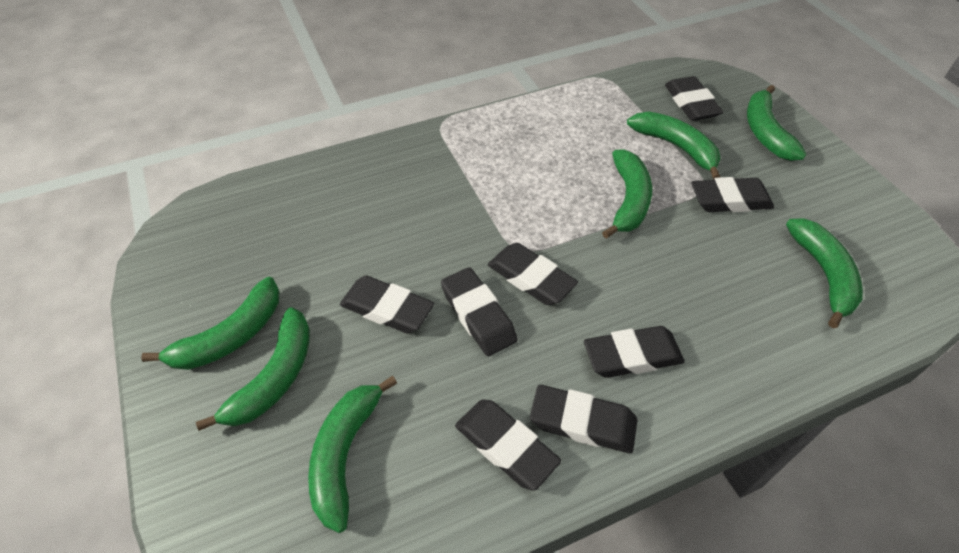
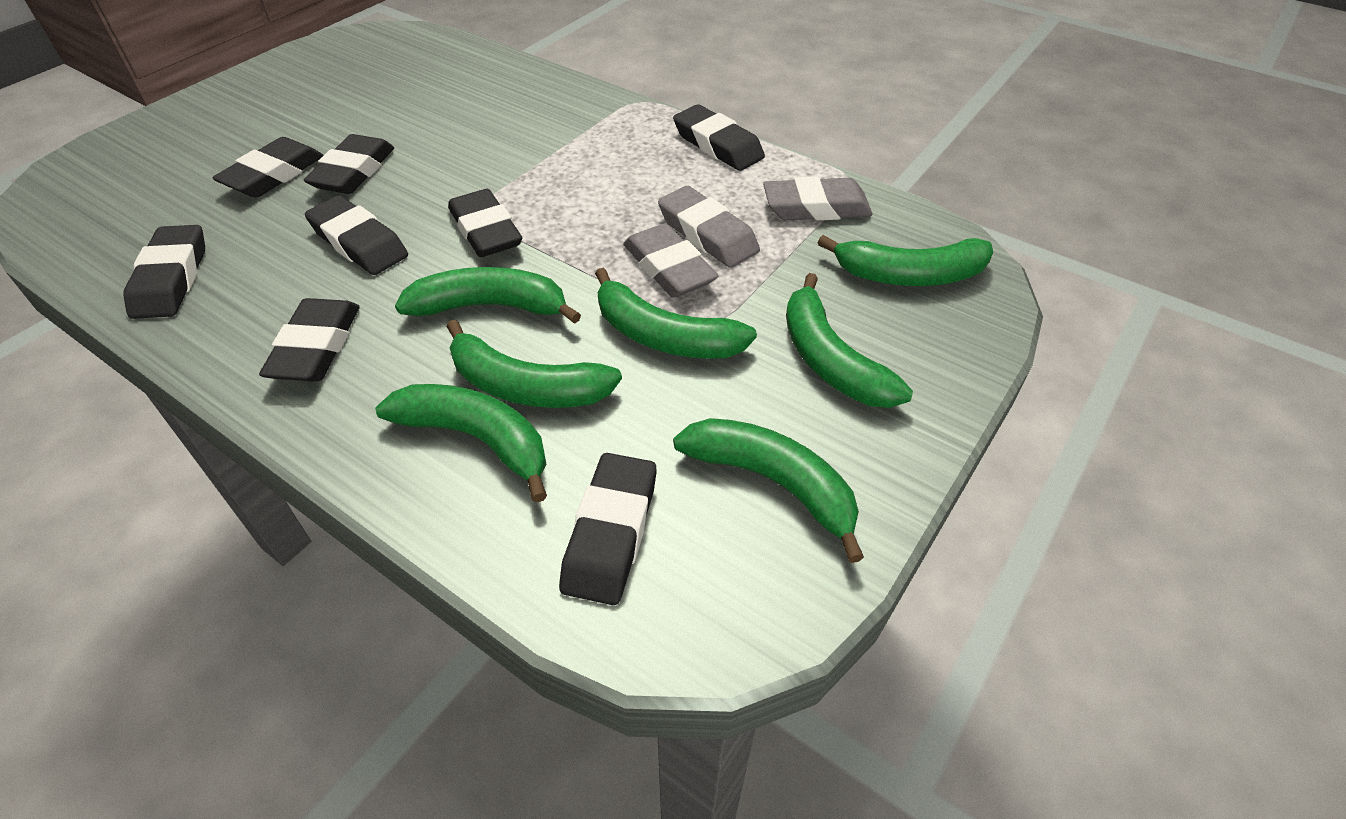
grey eraser: 0 -> 3

